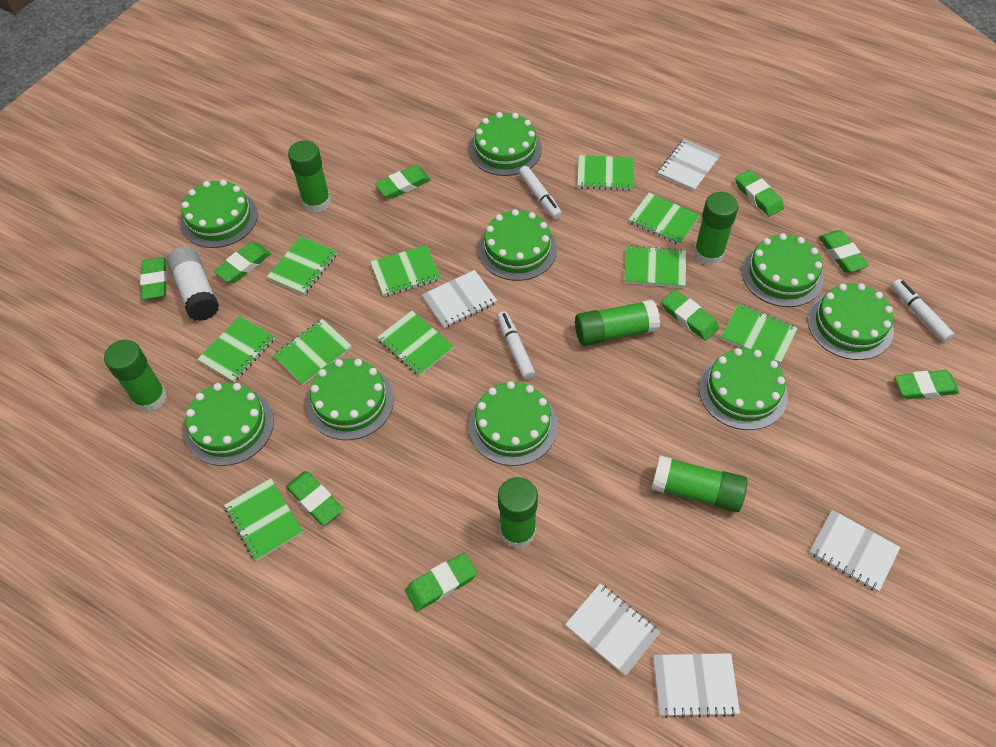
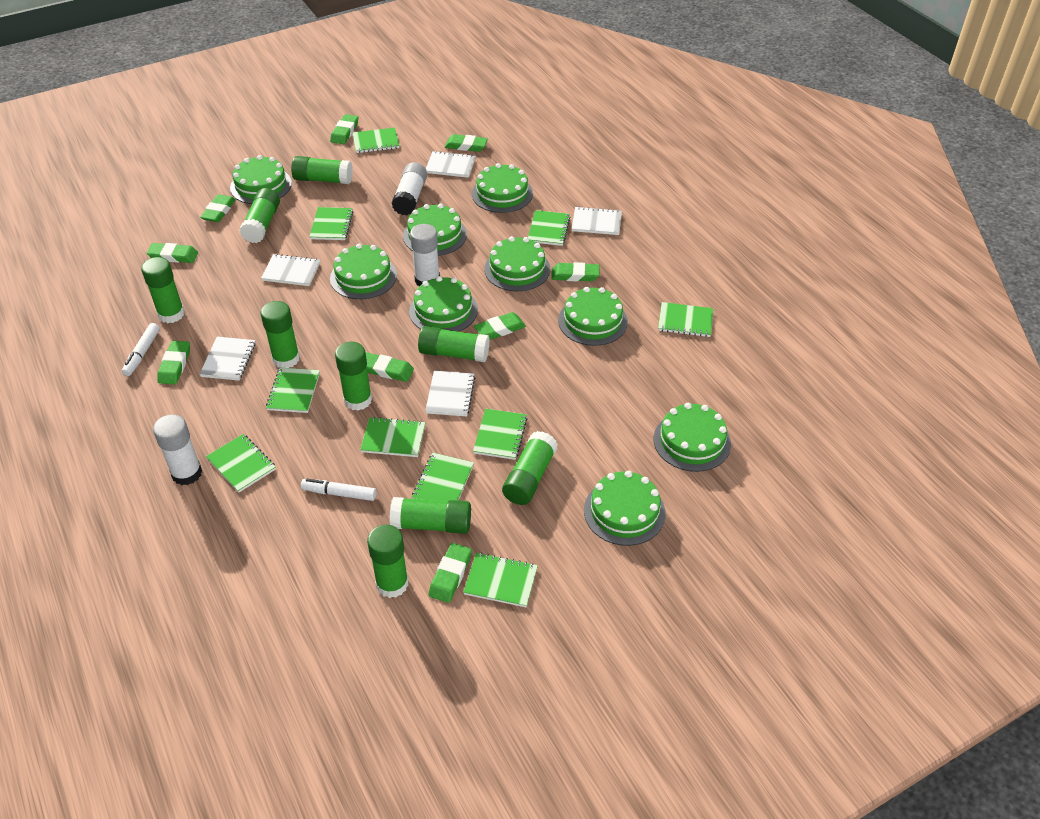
green glue stick: 6 -> 9
white glue stick: 1 -> 3
white marker: 3 -> 2

